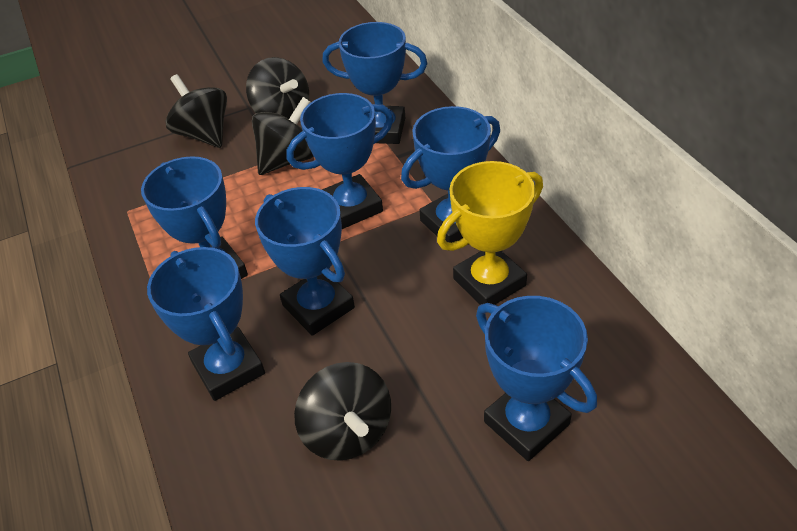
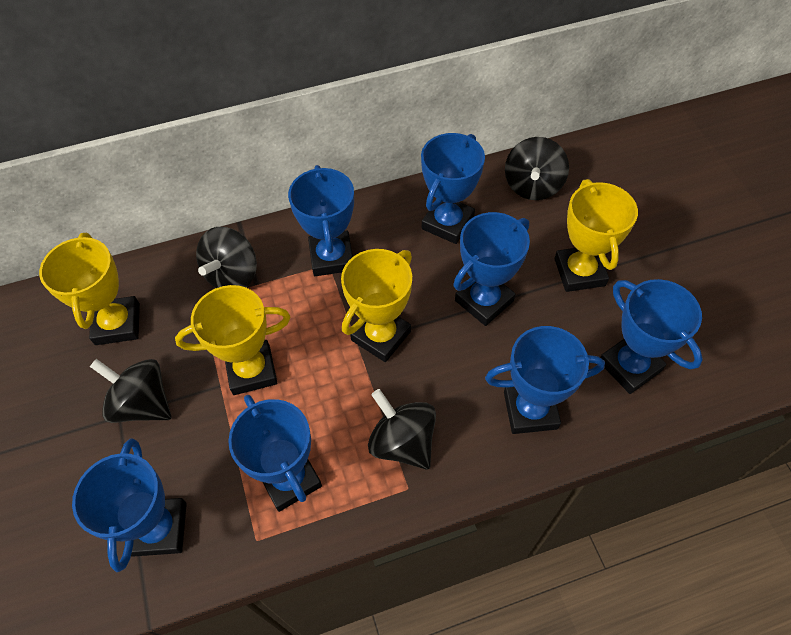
yellow trophy: 1 -> 4

